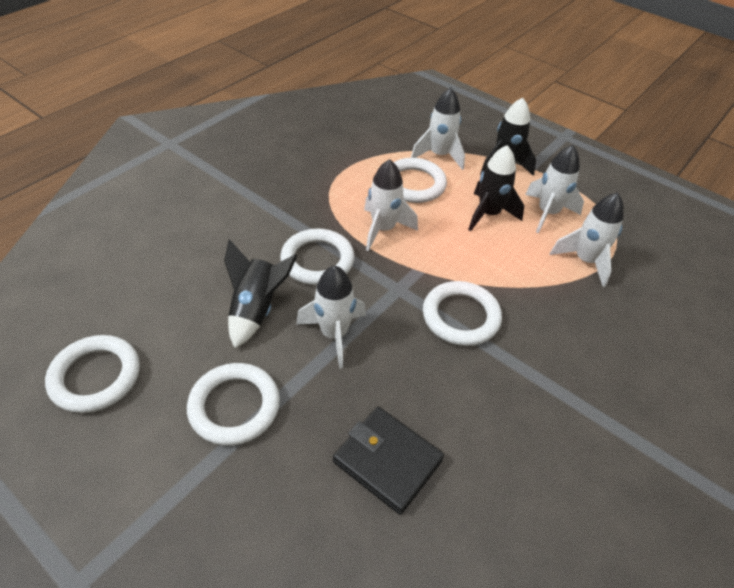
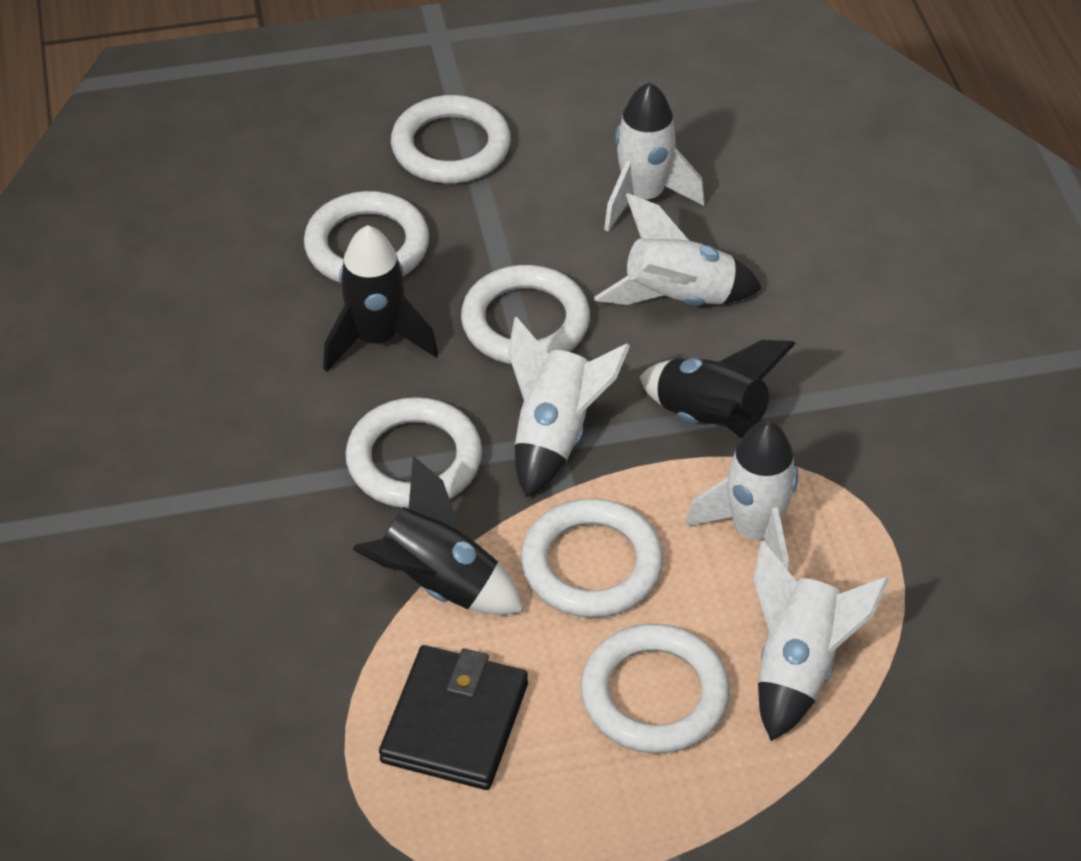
white ring: 5 -> 6

